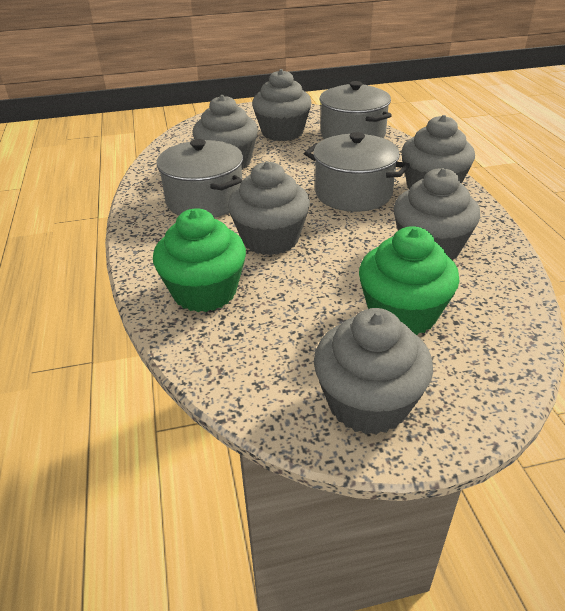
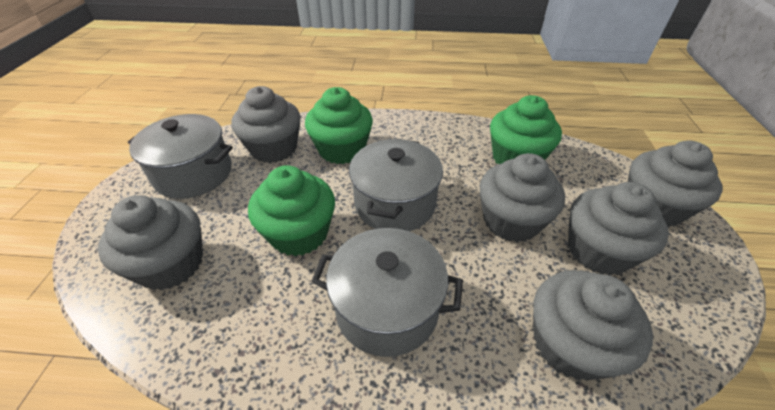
green cupcake: 2 -> 3

